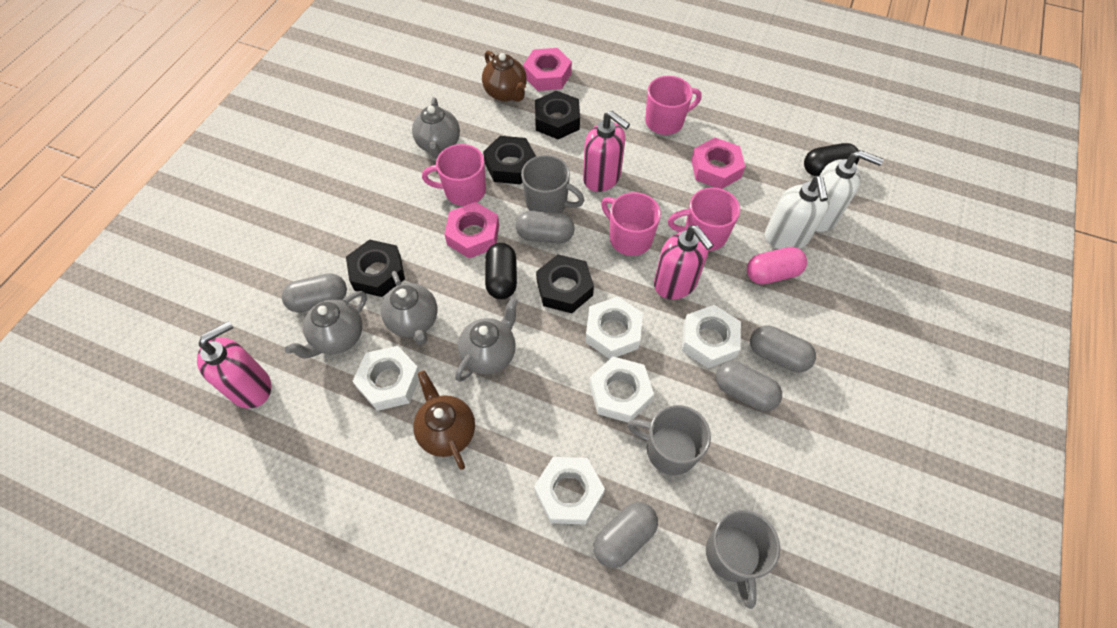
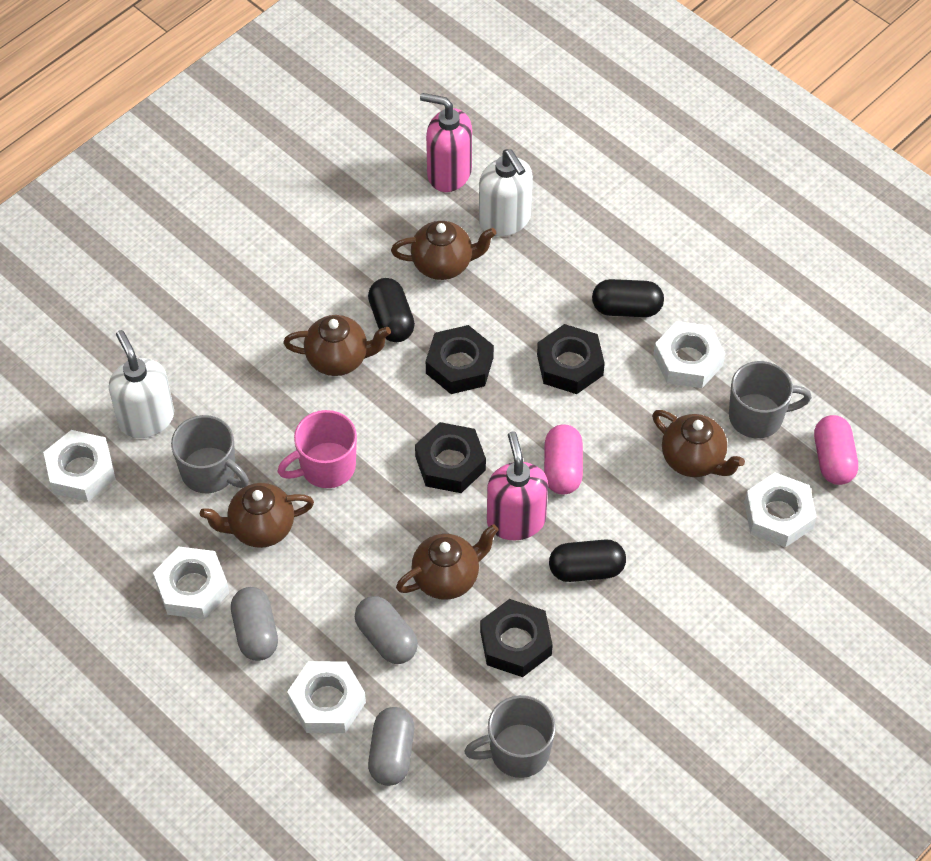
black capsule: 2 -> 3
brown teapot: 2 -> 5
grey capsule: 5 -> 3
grey teapot: 4 -> 0
pink capsule: 1 -> 2
pink mug: 4 -> 1
pink nut: 3 -> 0
pink soap dispenser: 3 -> 2

